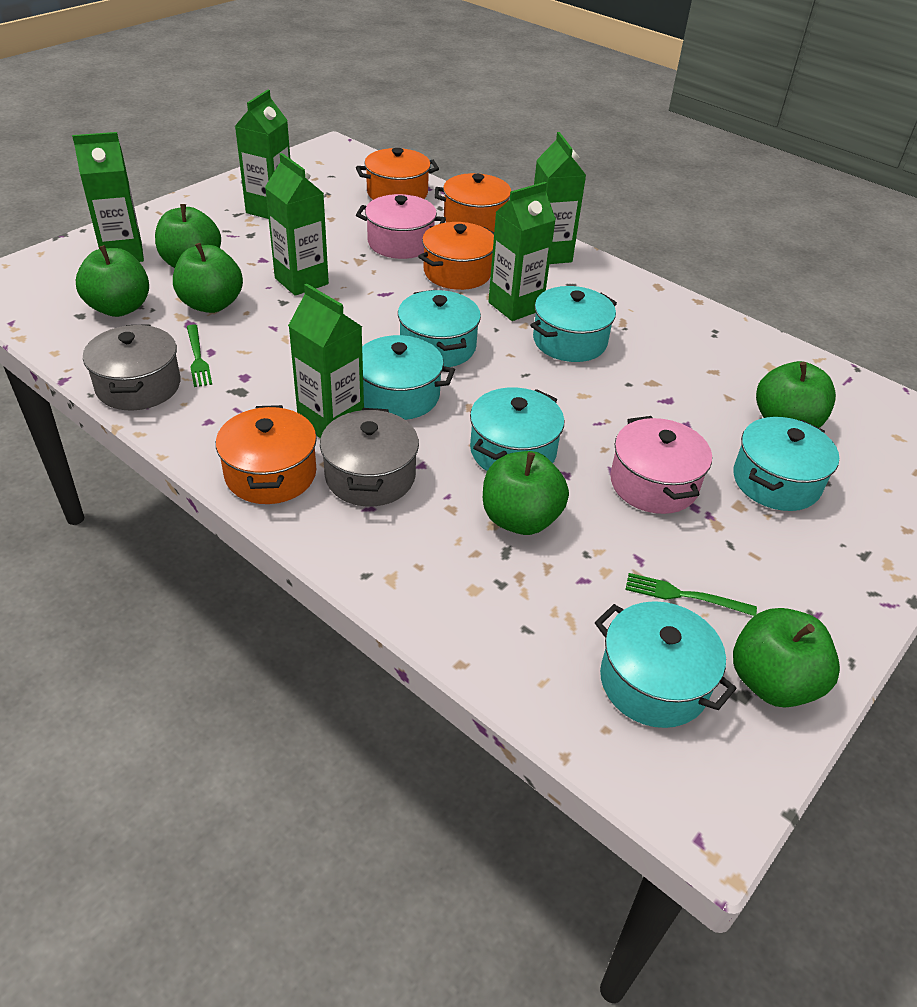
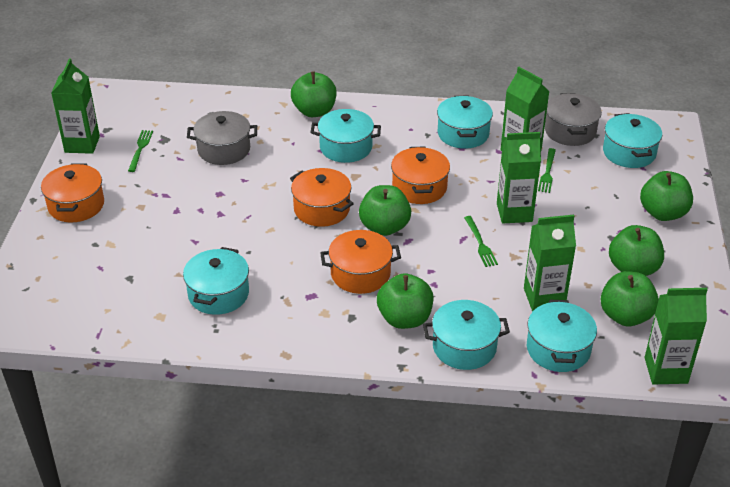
green carton: 6 -> 5
green fork: 2 -> 3
pink pot: 2 -> 0

